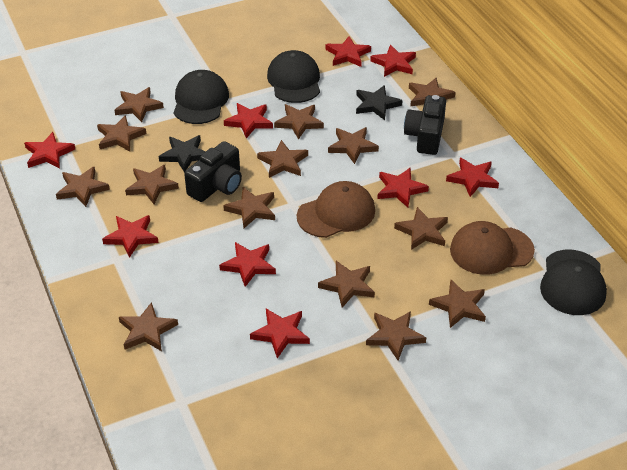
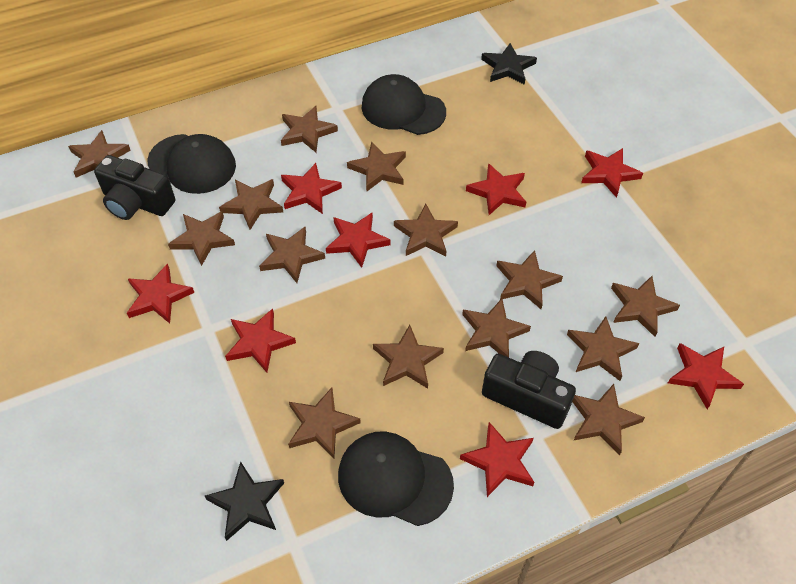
brown cap: 2 -> 0
red star: 9 -> 8

